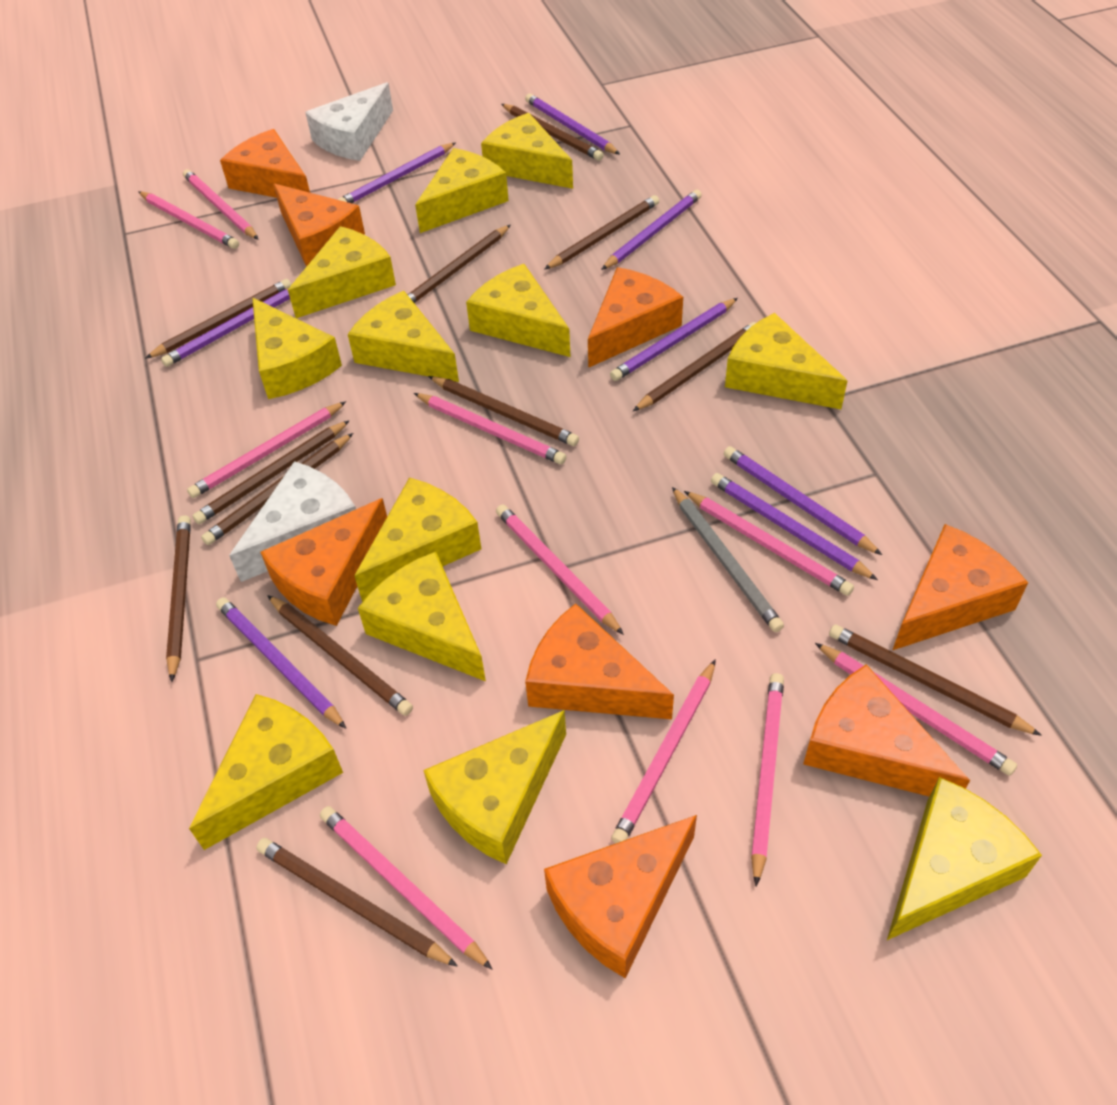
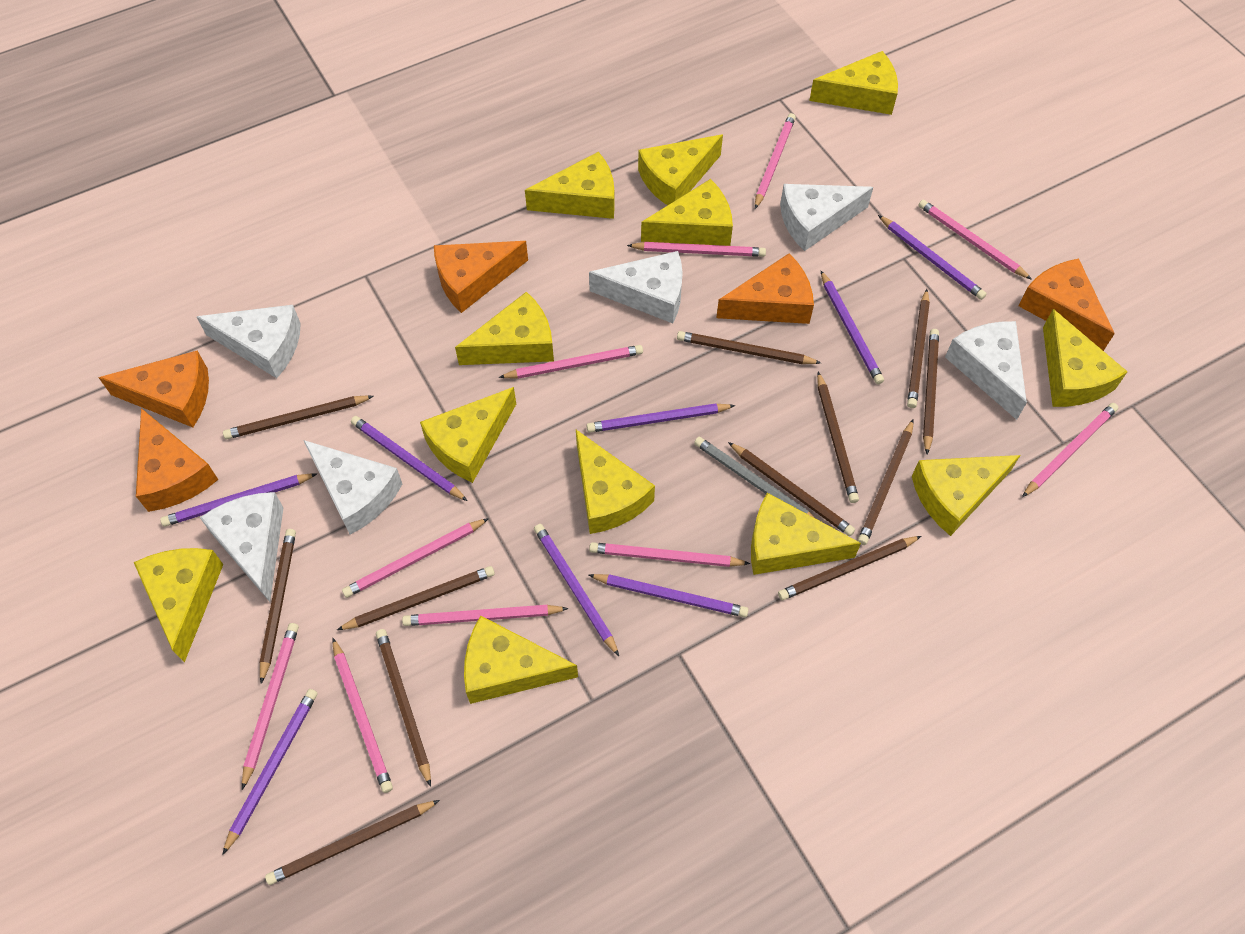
orange cheese: 8 -> 5
white cheese: 2 -> 6

